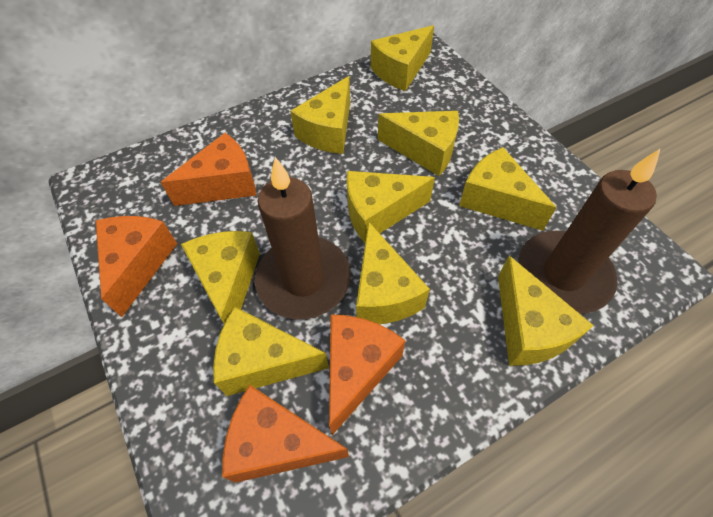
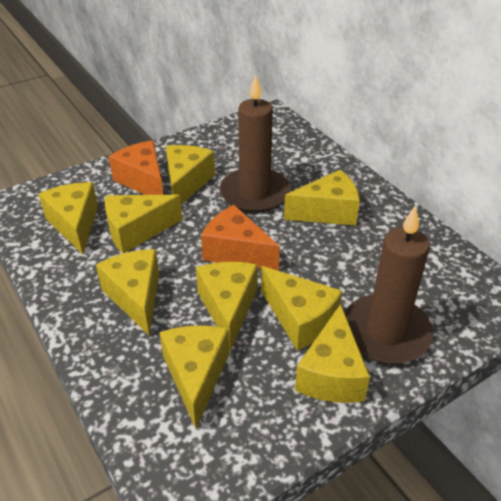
orange cheese: 4 -> 2

